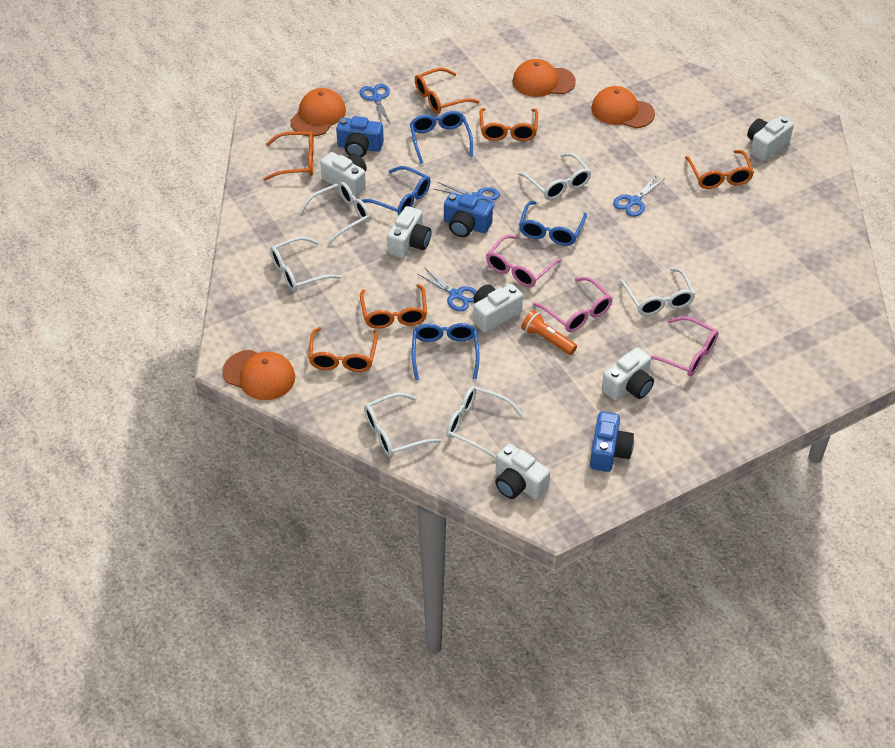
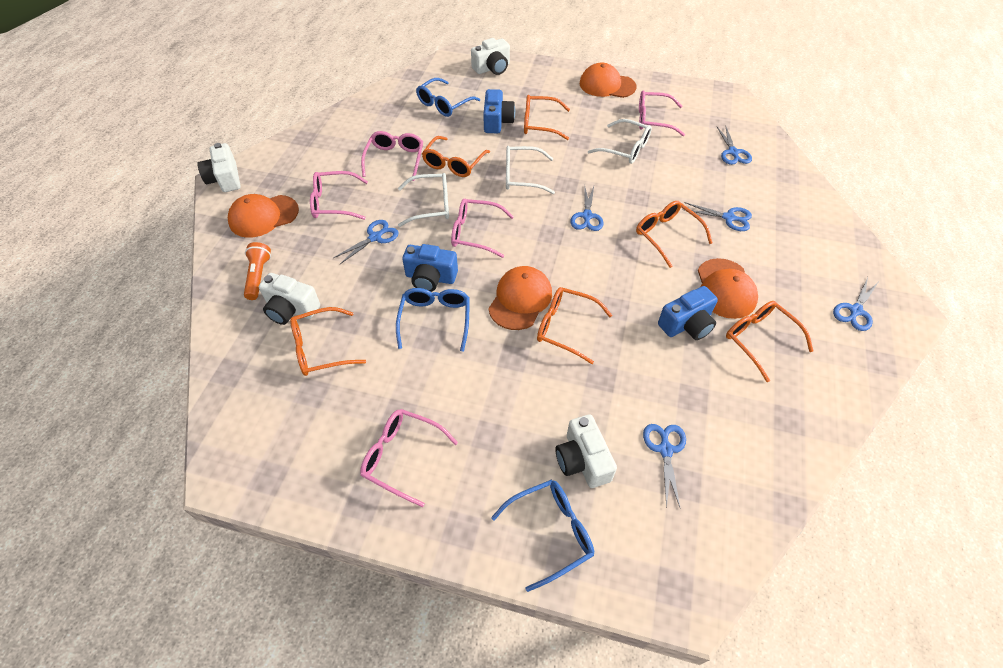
blue glasses: 4 -> 3
blue scissors: 4 -> 6
pink glasses: 3 -> 5
white camera: 6 -> 4
white glasses: 6 -> 3

